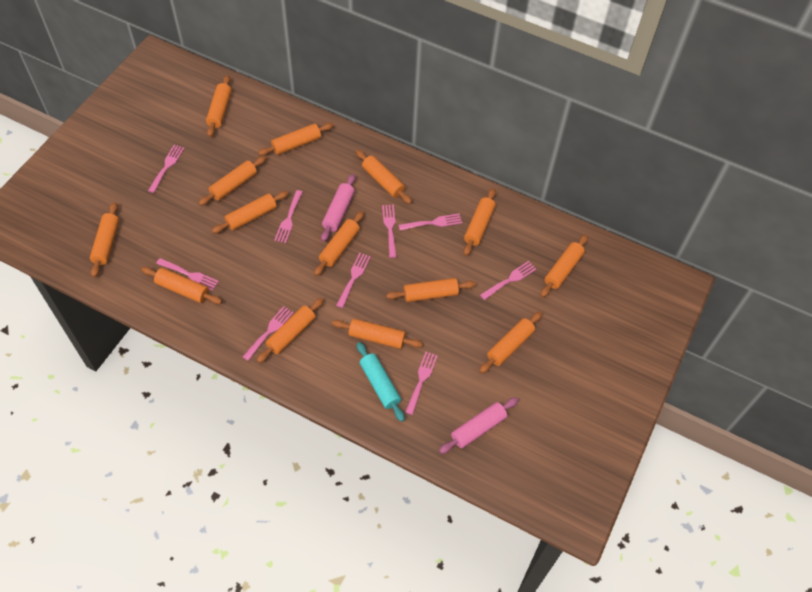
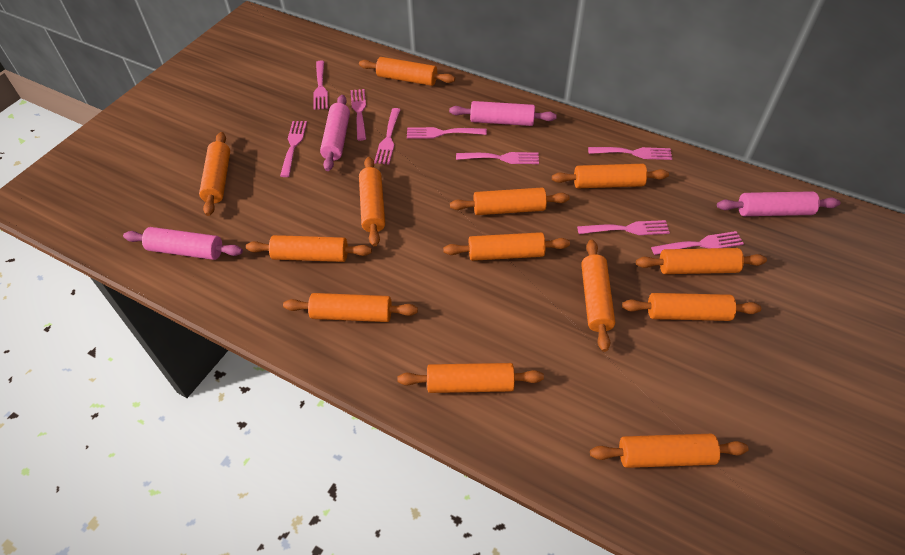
orange rolling pin: 14 -> 13
pink rolling pin: 2 -> 4
turquoise rolling pin: 1 -> 0

